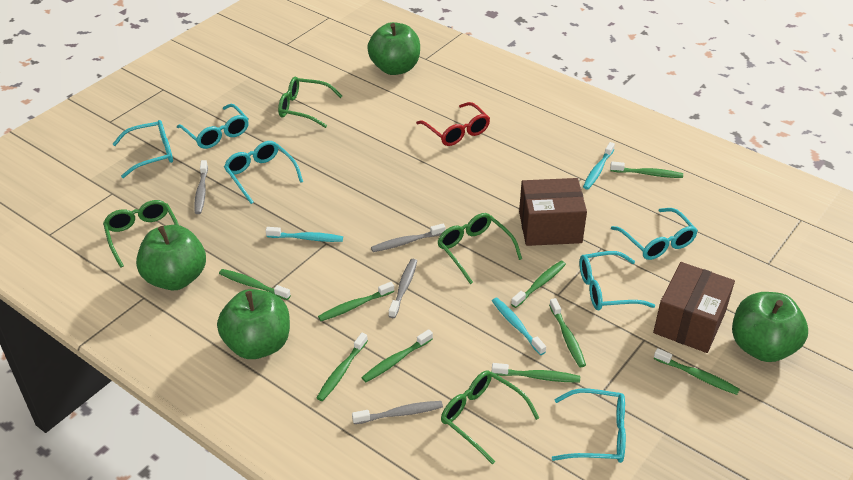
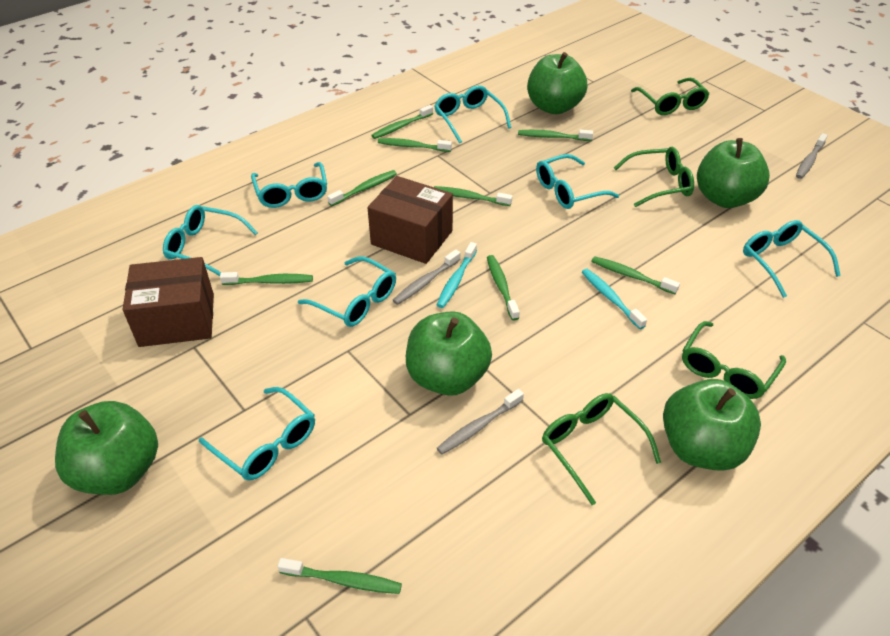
green apple: 4 -> 5
grey toothbrush: 4 -> 3
red glasses: 1 -> 0
turquoise glasses: 6 -> 7
turquoise toothbrush: 3 -> 2

